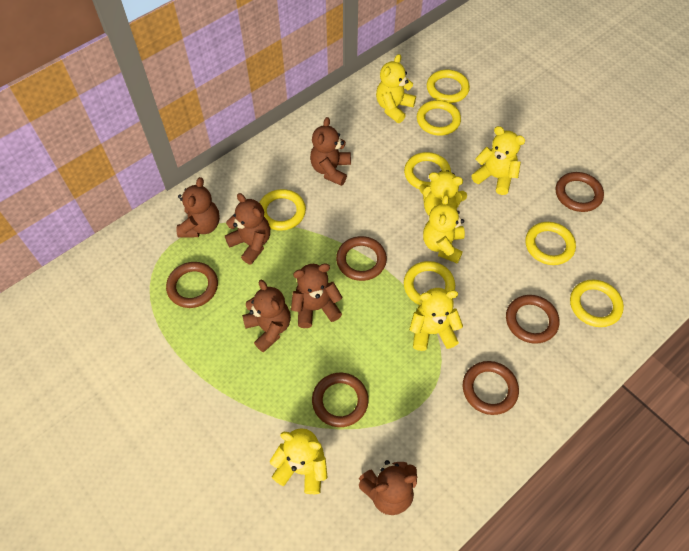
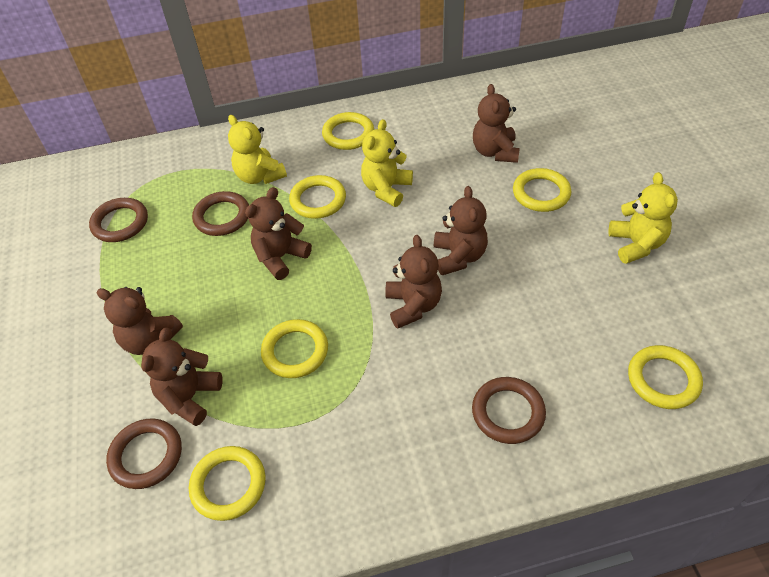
brown ring: 6 -> 4
yellow ring: 7 -> 6
yellow teddy bear: 6 -> 3

